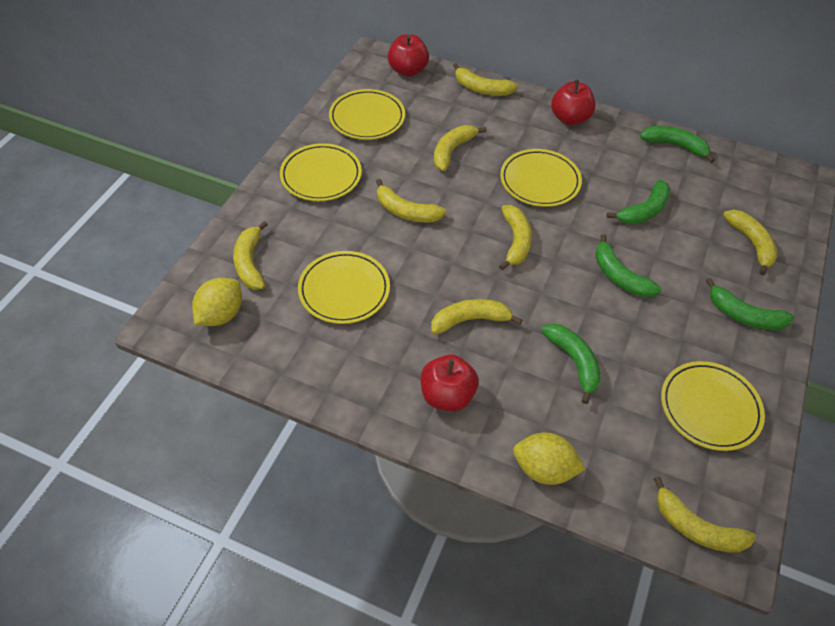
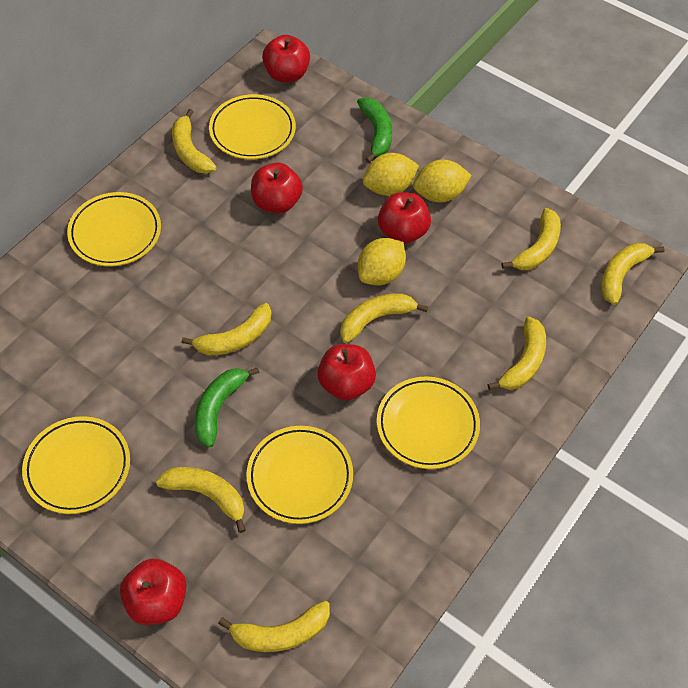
green banana: 5 -> 2
red apple: 3 -> 5
yellow lemon: 2 -> 3

